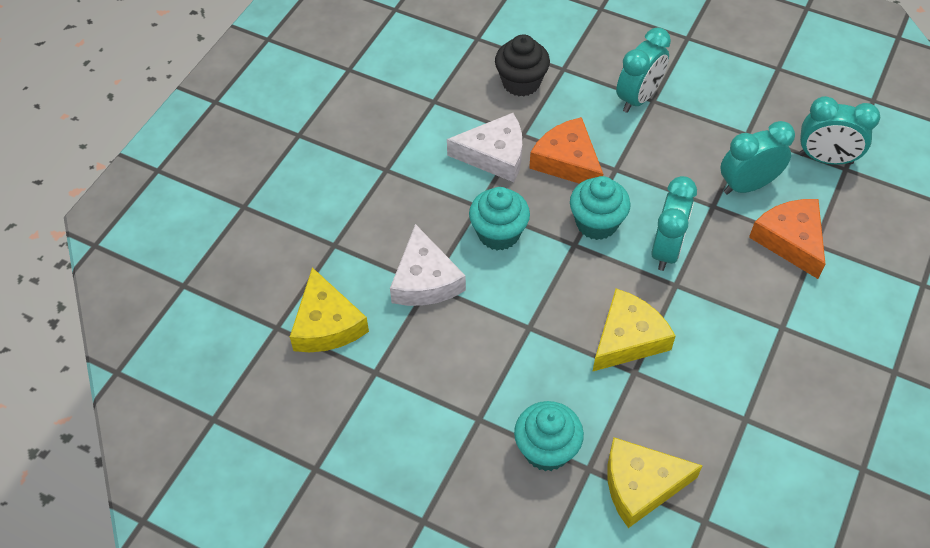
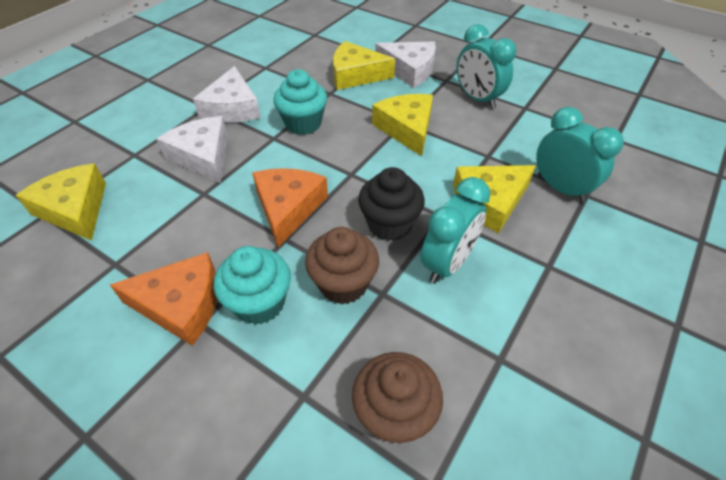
brown cupcake: 0 -> 2
turquoise clock: 4 -> 3
turquoise cupcake: 3 -> 2
white cheese: 2 -> 3
yellow cheese: 3 -> 4

